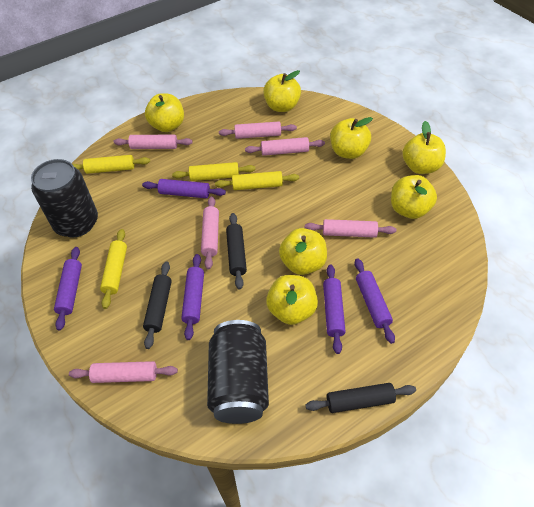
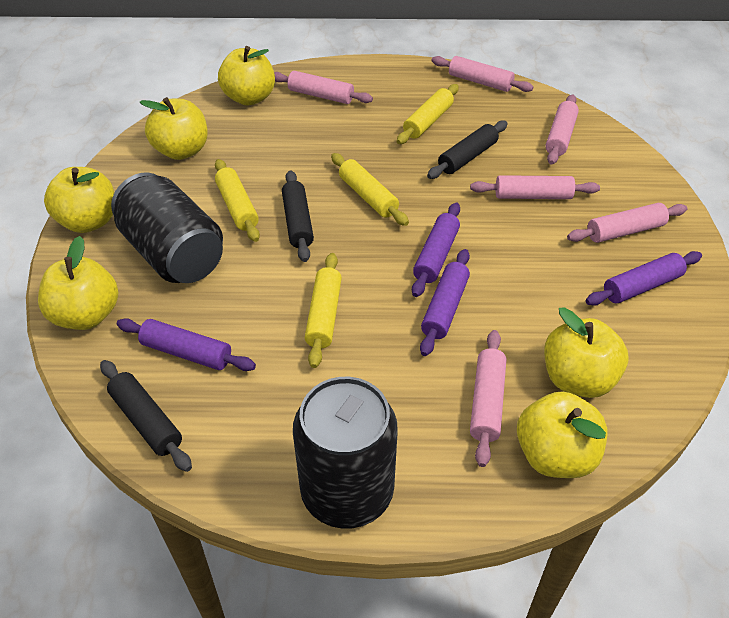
purple rolling pin: 5 -> 4
yellow apple: 7 -> 6

